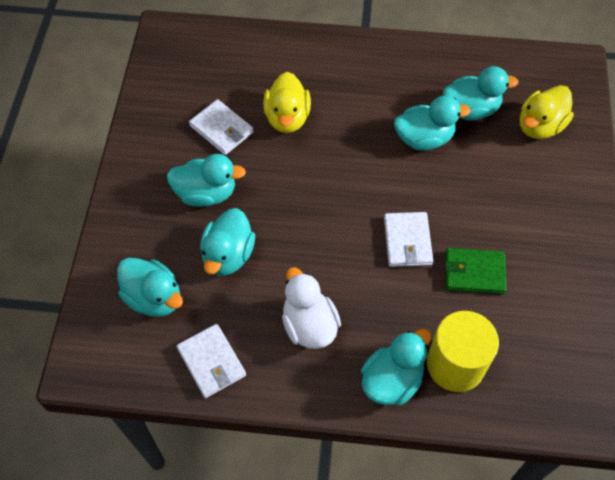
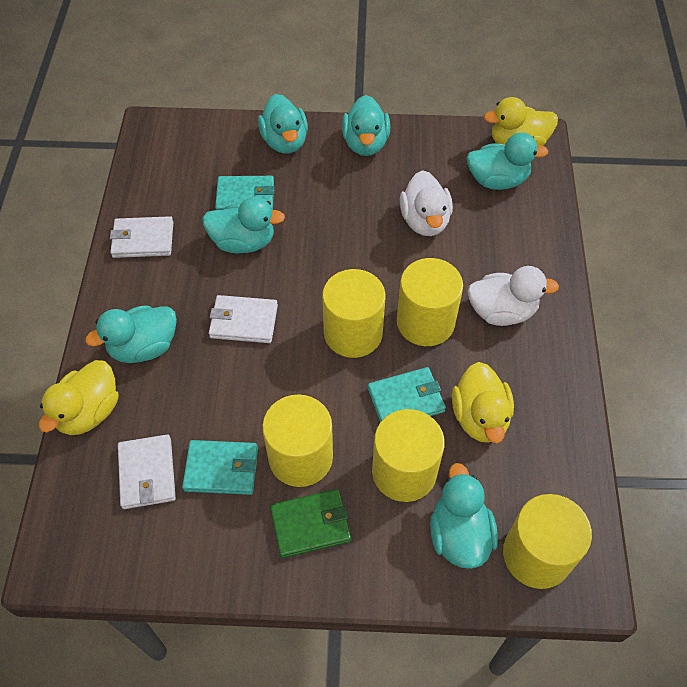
turquoise wallet: 0 -> 3
white duck: 1 -> 2
yellow cylinder: 1 -> 5
yellow duck: 2 -> 3

